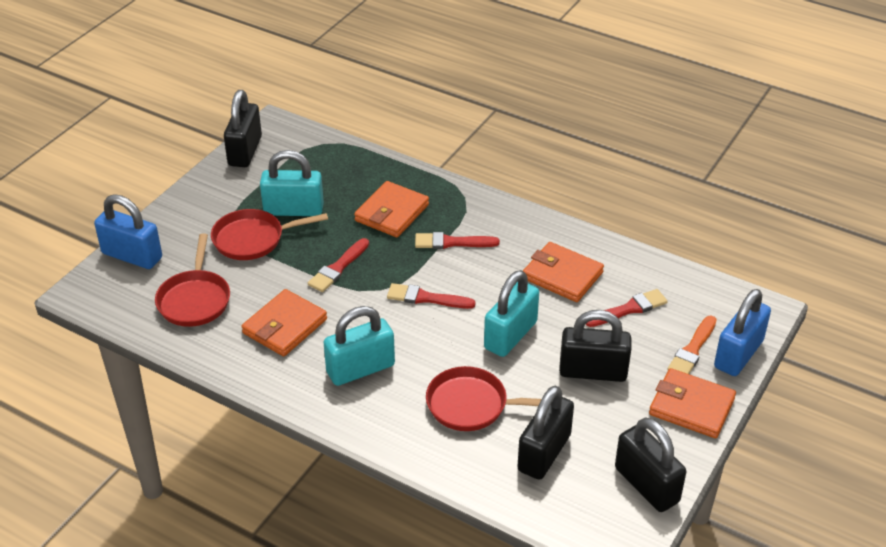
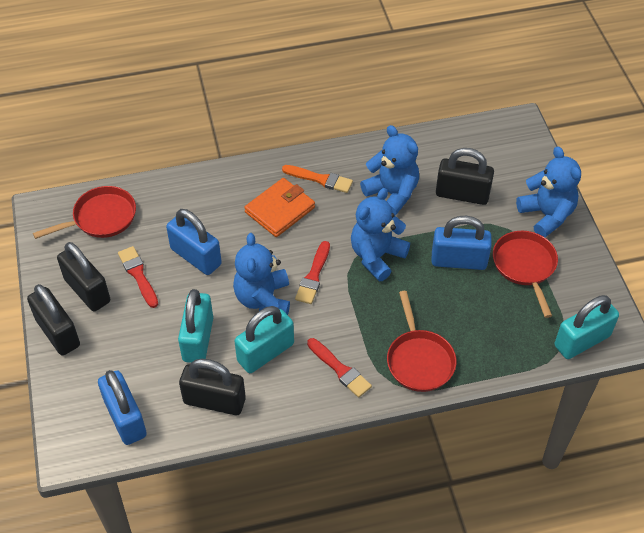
blue padlock: 2 -> 3
blue teddy bear: 0 -> 4
orange wallet: 4 -> 1
red brush: 4 -> 3

